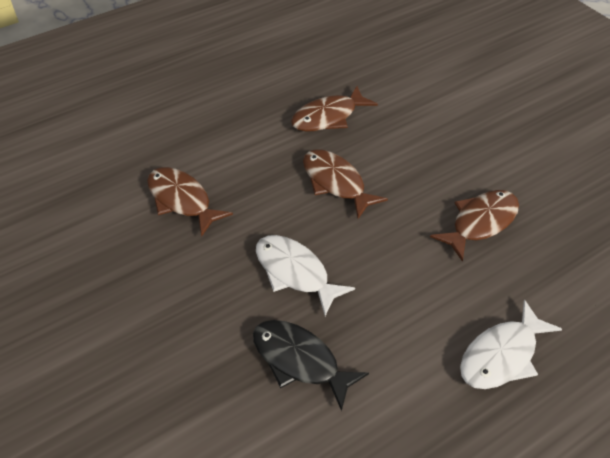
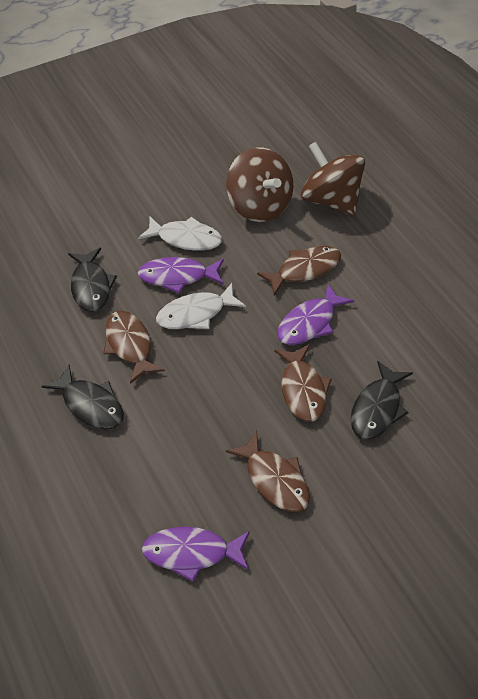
black fish: 1 -> 3
brown spinning top: 0 -> 2
purple fish: 0 -> 3

